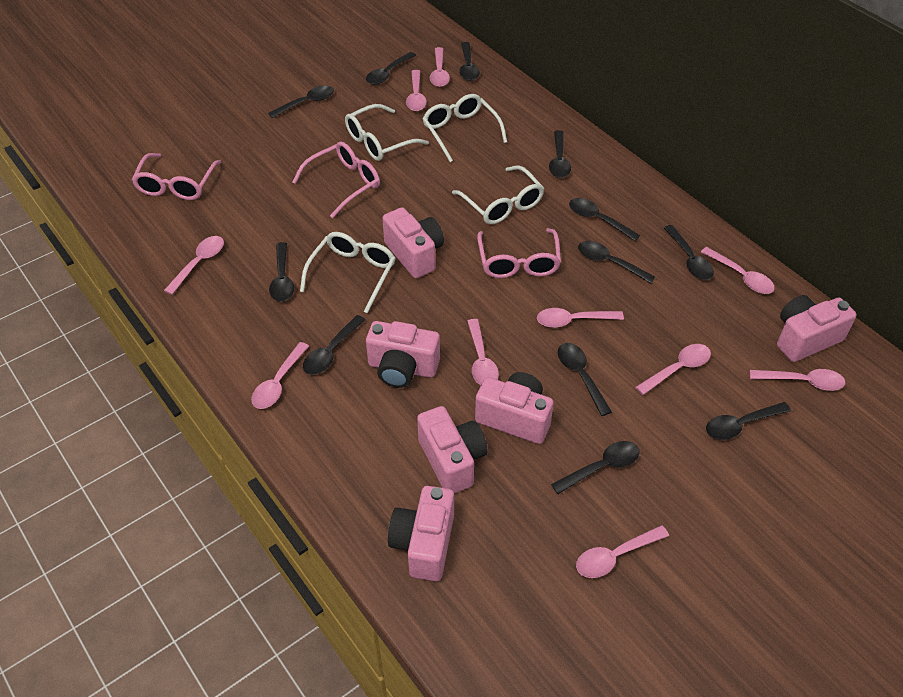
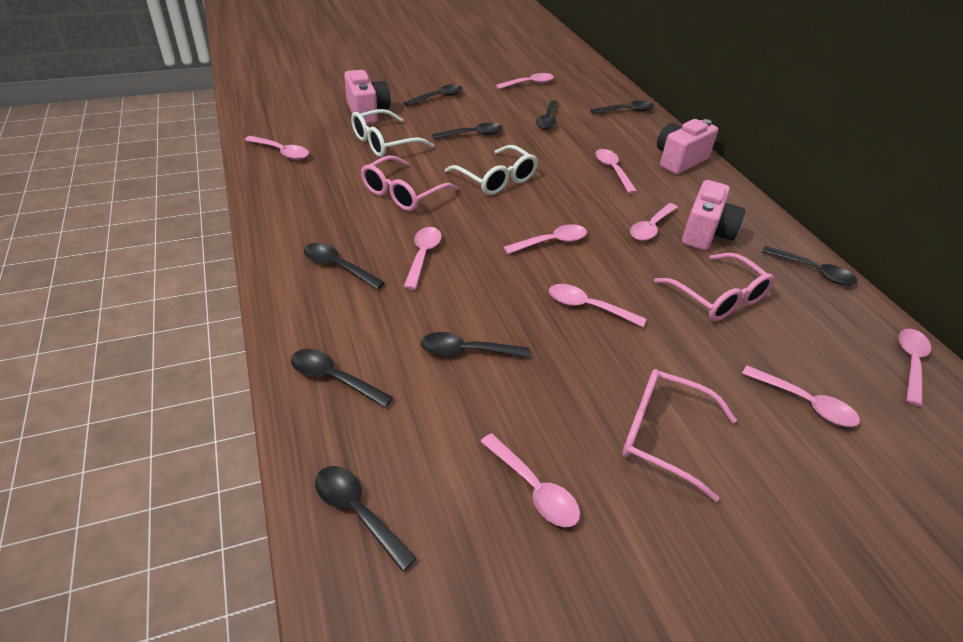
black spoon: 12 -> 9
pink camera: 6 -> 3
white glasses: 4 -> 2

